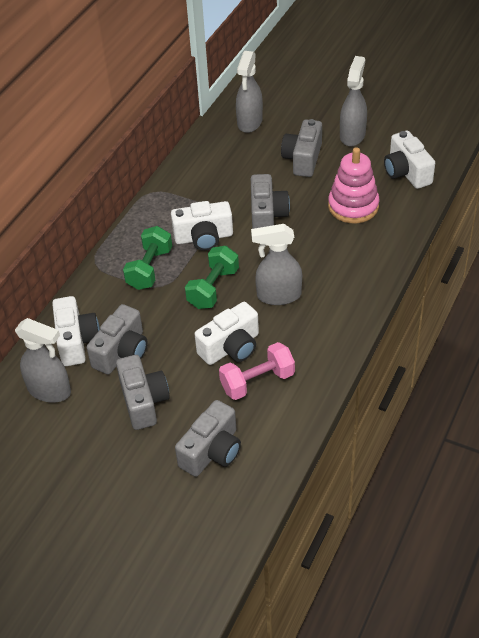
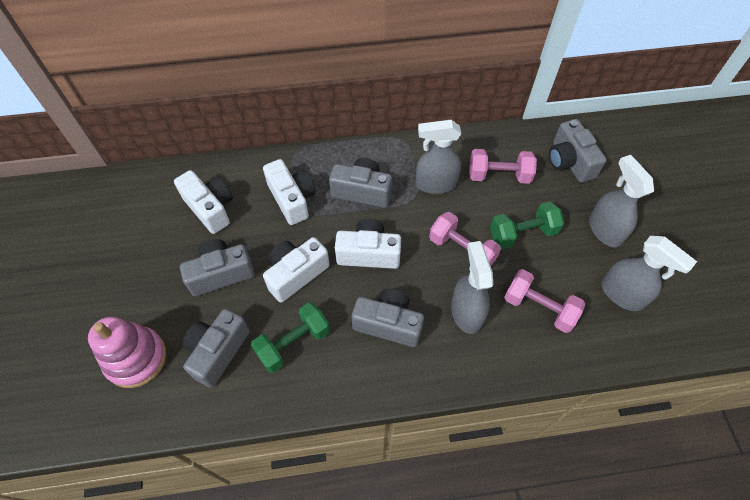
pink dumbbell: 1 -> 3

